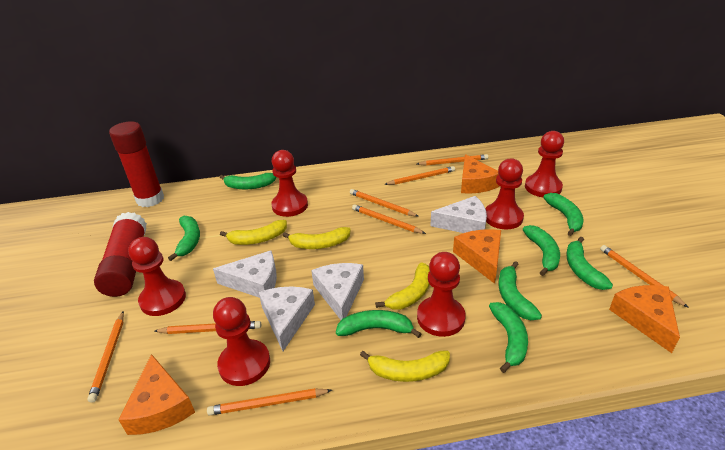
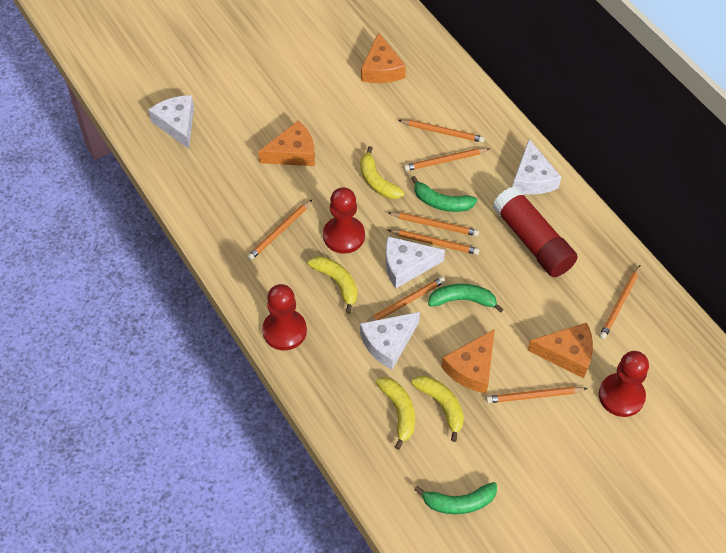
green banana: 8 -> 3
red glue stick: 2 -> 1
red pawn: 6 -> 3

